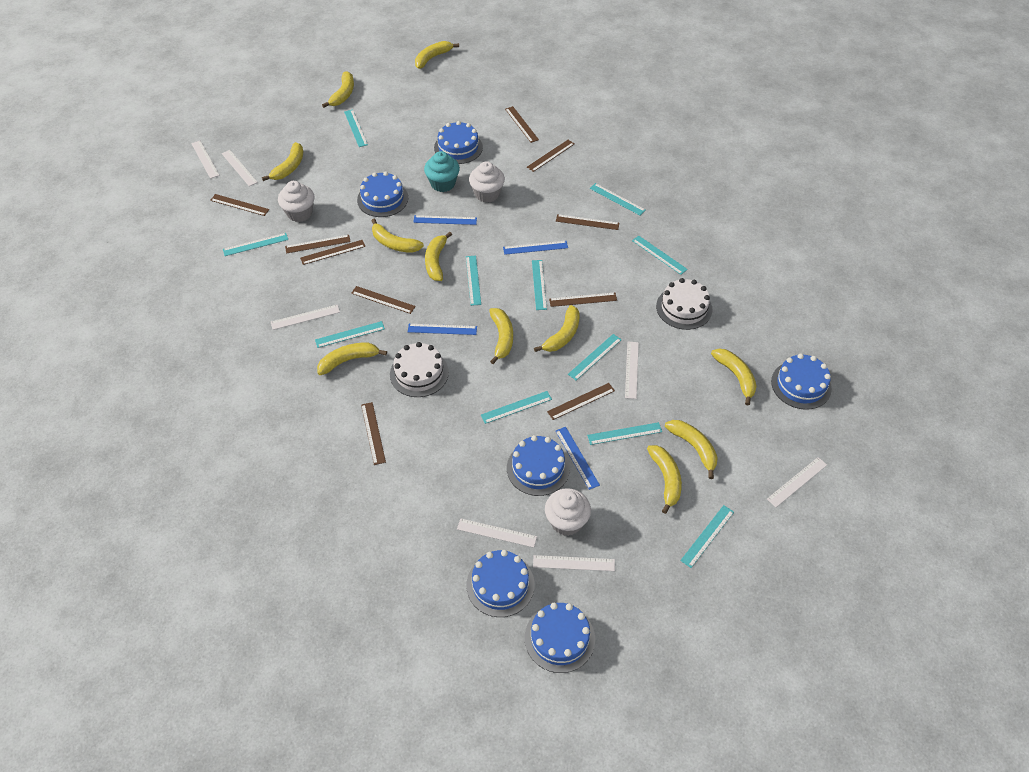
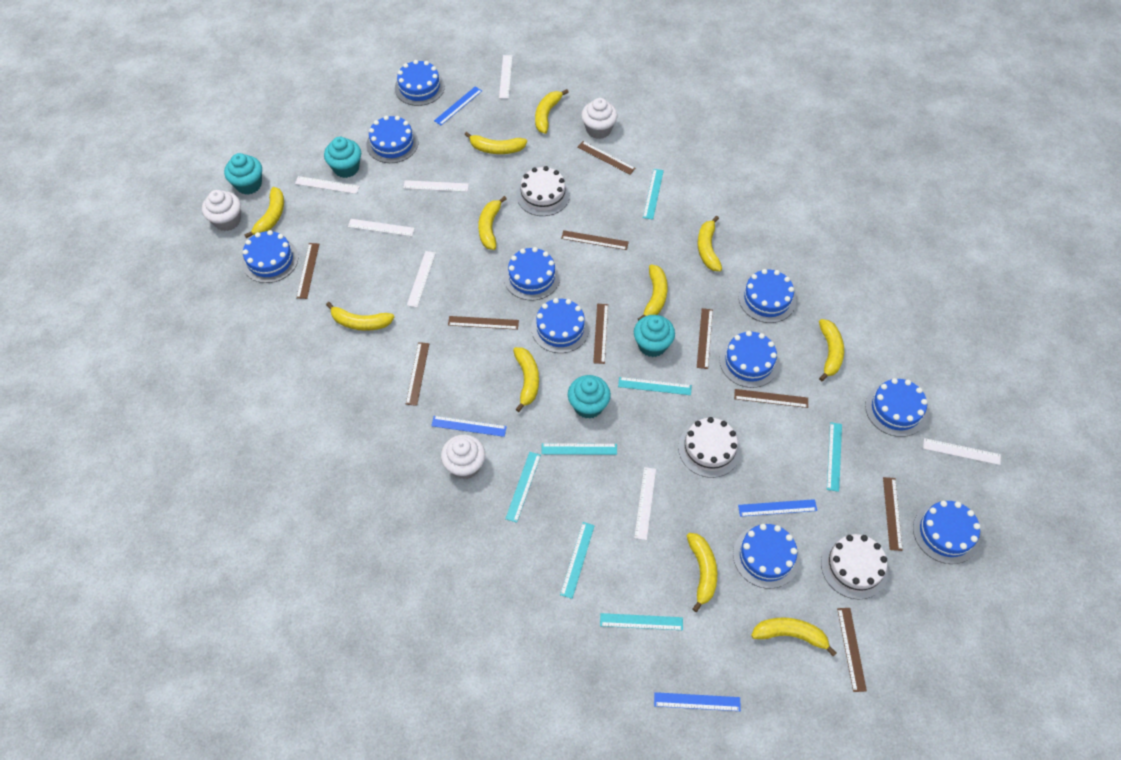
blue cake: 6 -> 10
turquoise cupcake: 1 -> 4
turquoise ruler: 11 -> 7
white cake: 2 -> 3

